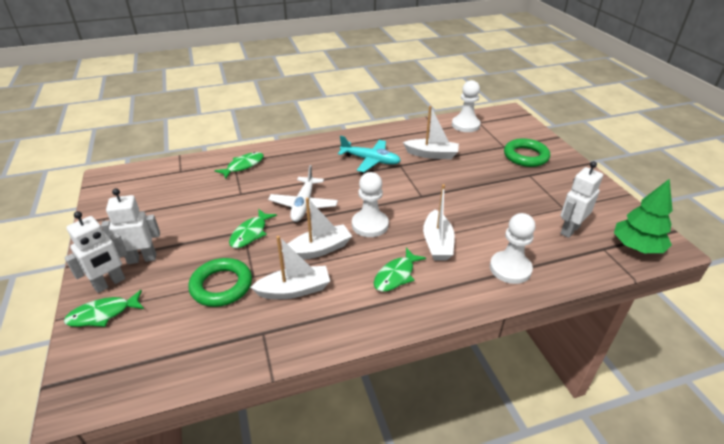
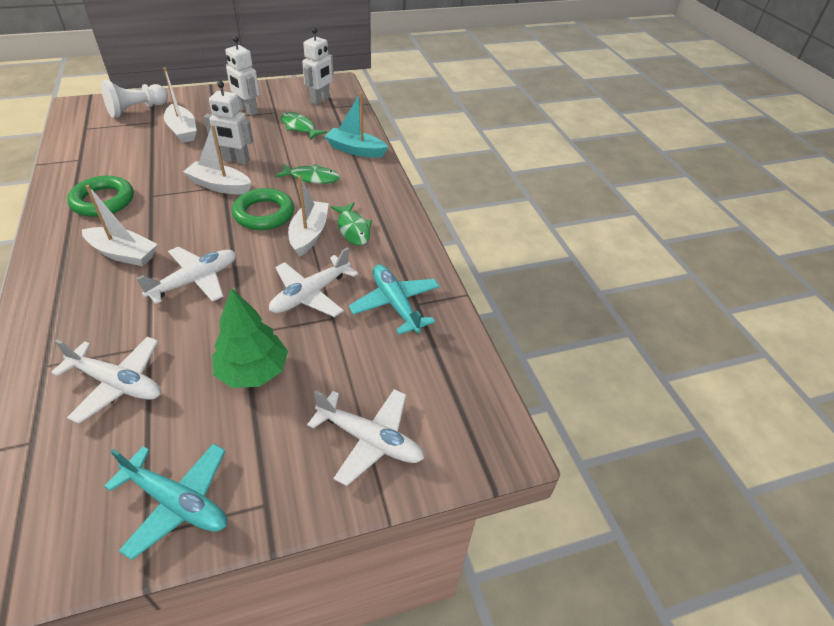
green fish: 4 -> 3
turquoise boat: 0 -> 1
turquoise plane: 1 -> 2
white pawn: 3 -> 1
white plane: 1 -> 4

